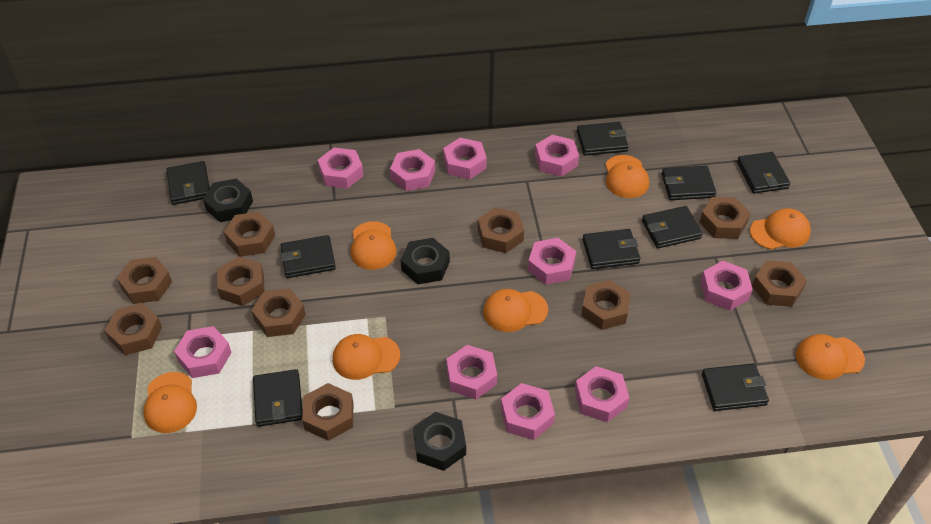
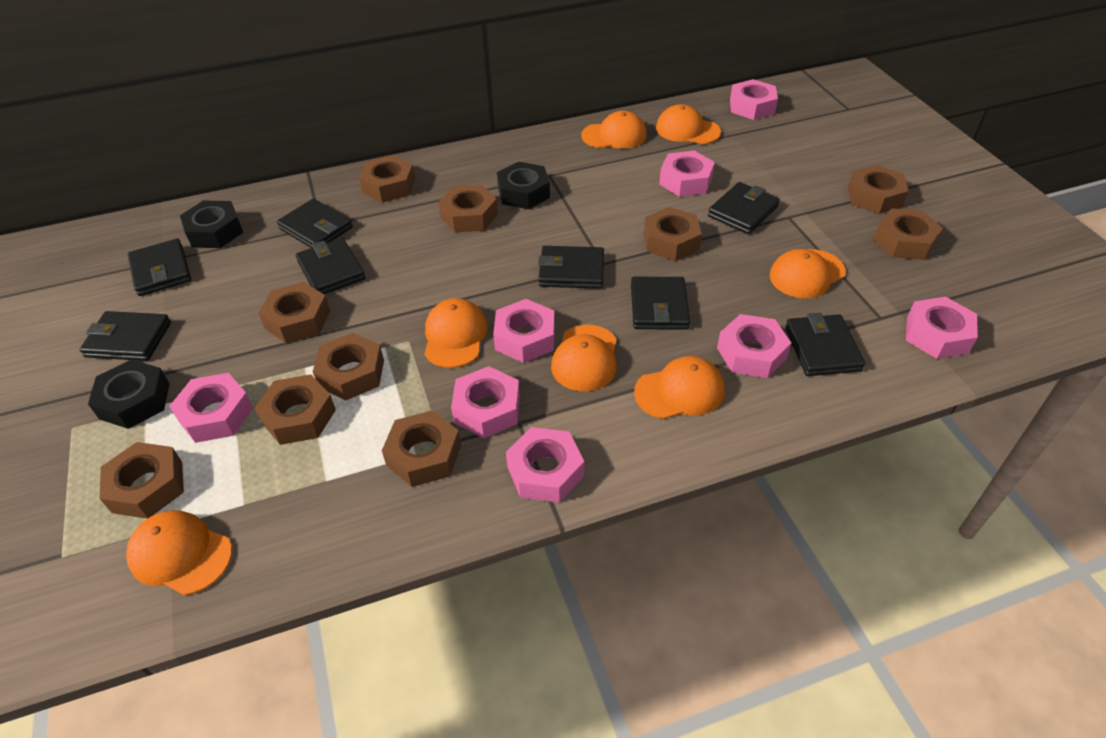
black wallet: 9 -> 8
pink nut: 10 -> 8

